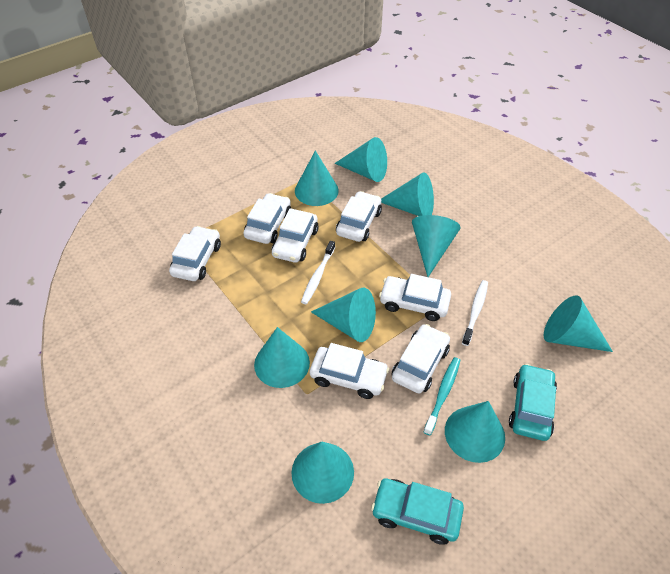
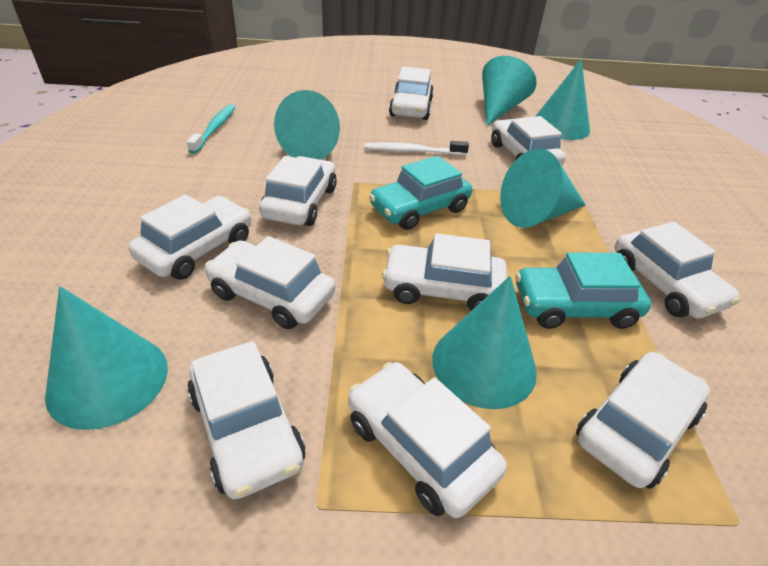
turquoise cone: 9 -> 6
white car: 7 -> 10
white toothbrush: 2 -> 1

